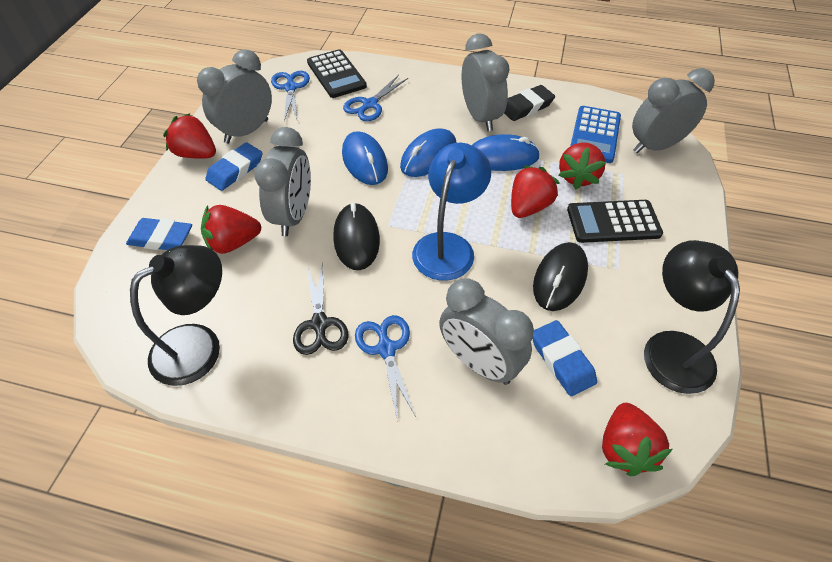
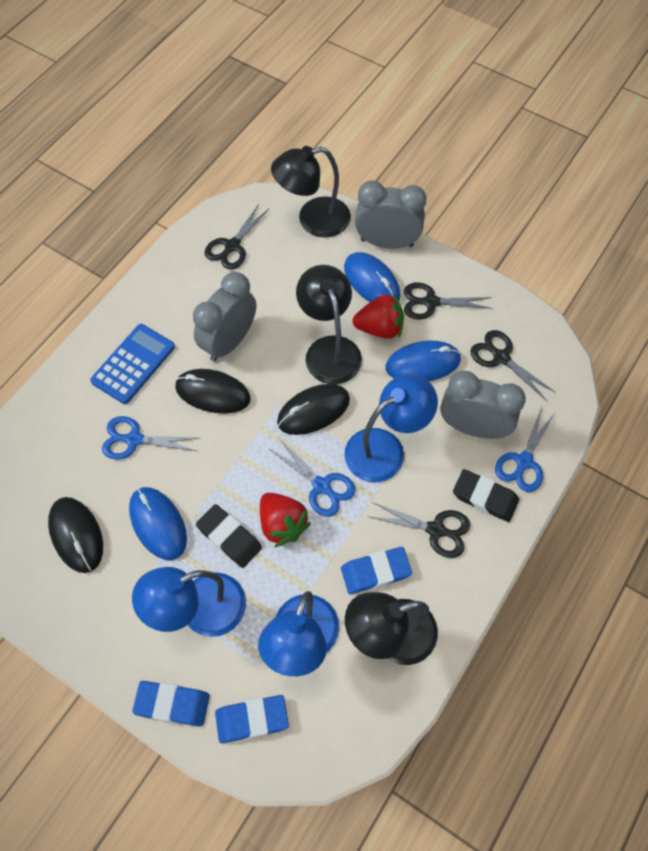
black calculator: 2 -> 0
black eraser: 1 -> 2
black lamp: 2 -> 3
black mouse: 2 -> 3
black scissors: 1 -> 4
blue lamp: 1 -> 3
grey clock: 5 -> 3
red strawberry: 5 -> 2

